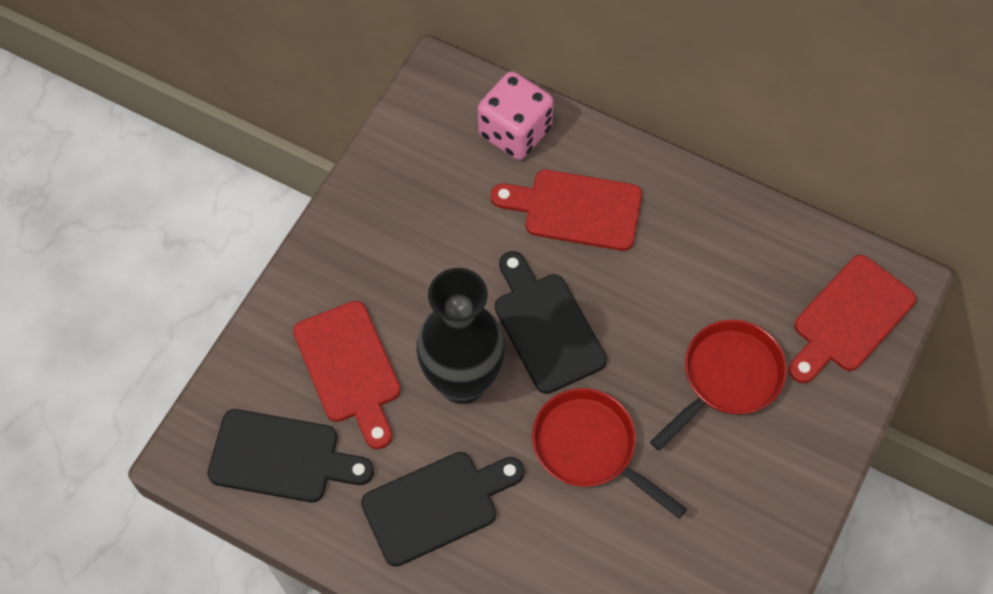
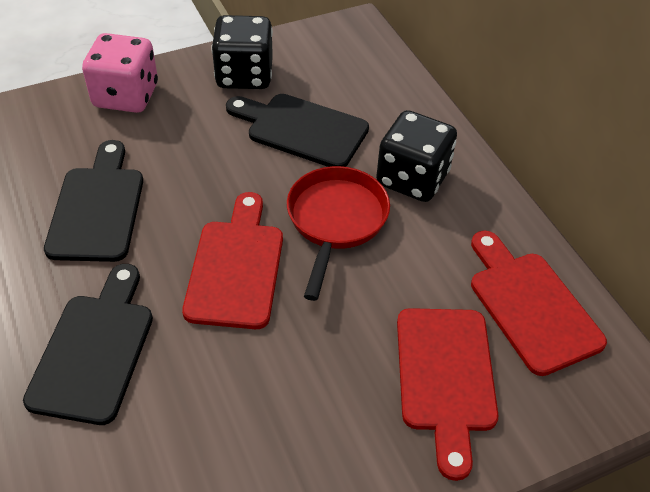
black dice: 0 -> 2
black vase: 1 -> 0
red pan: 2 -> 1

